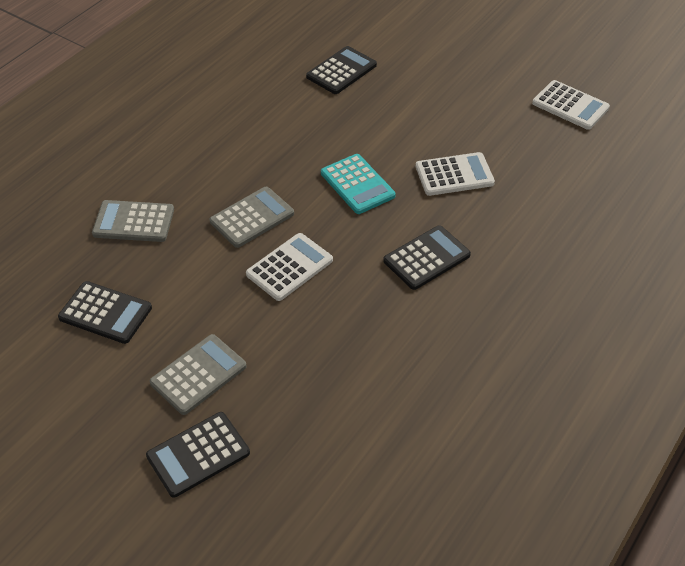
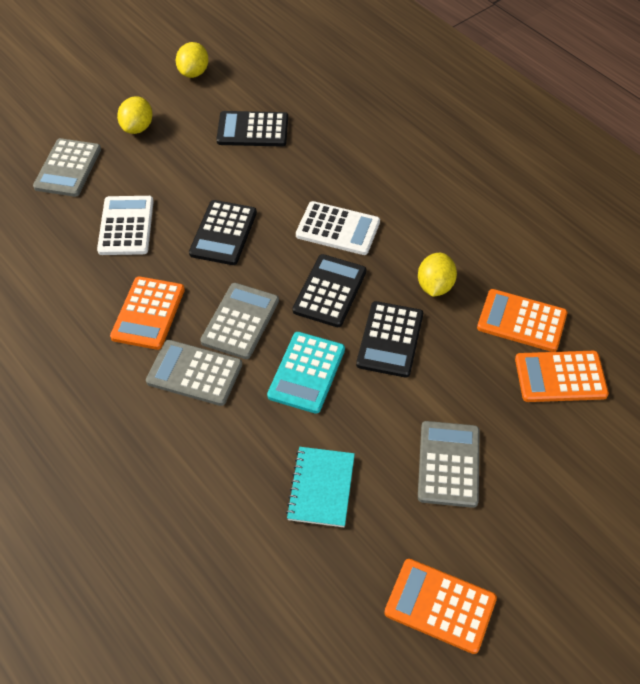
grey calculator: 3 -> 4
orange calculator: 0 -> 4
turquoise notebook: 0 -> 1
white calculator: 3 -> 2
yellow lemon: 0 -> 3

